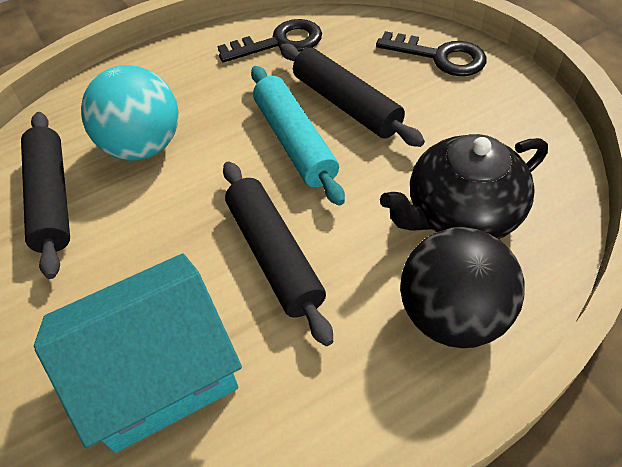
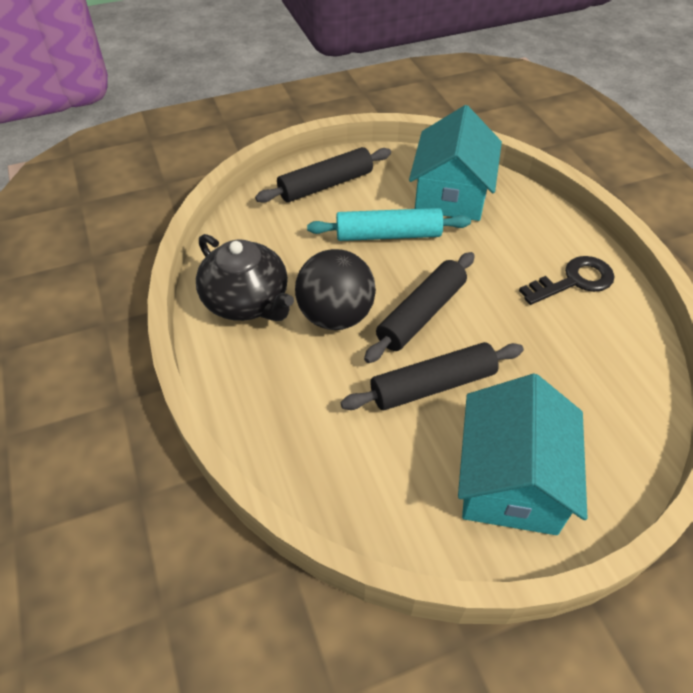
black key: 2 -> 1
turquoise ball: 1 -> 0
turquoise house: 1 -> 2

